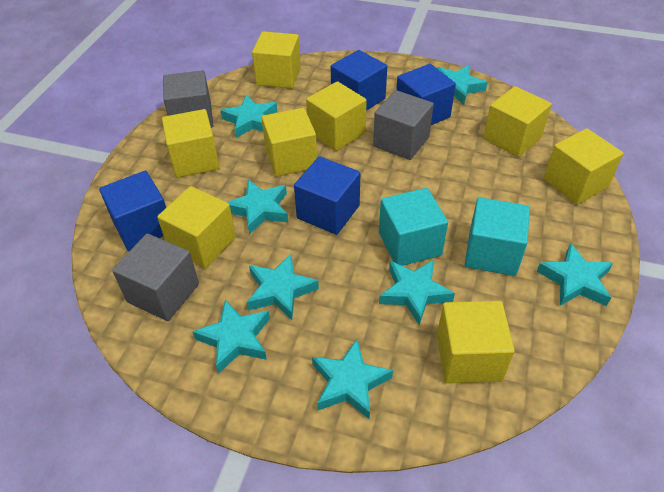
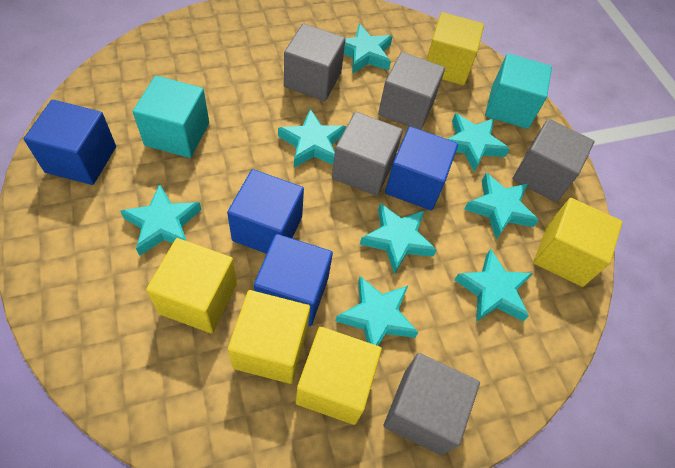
grey cube: 3 -> 5
yellow cube: 8 -> 5

